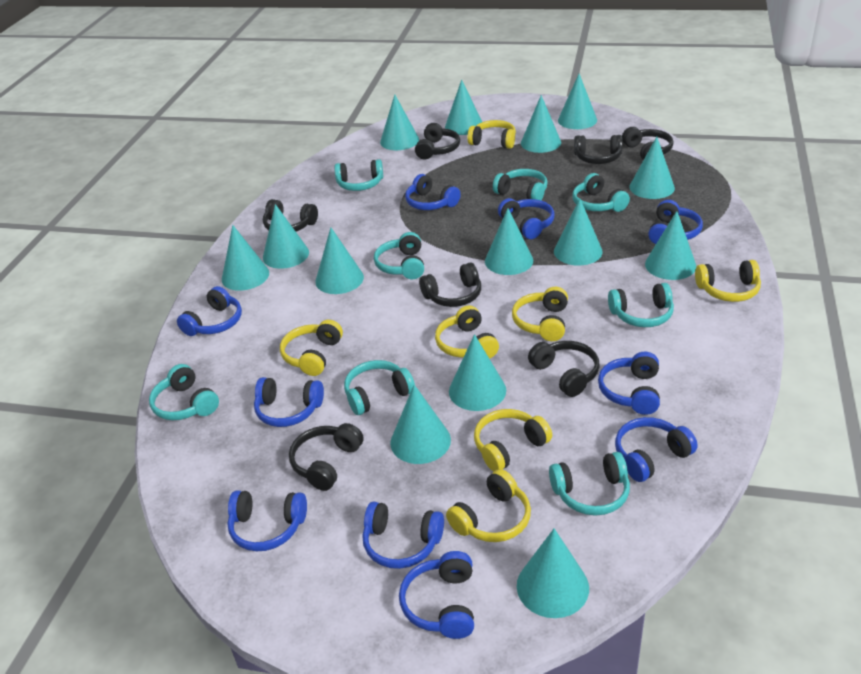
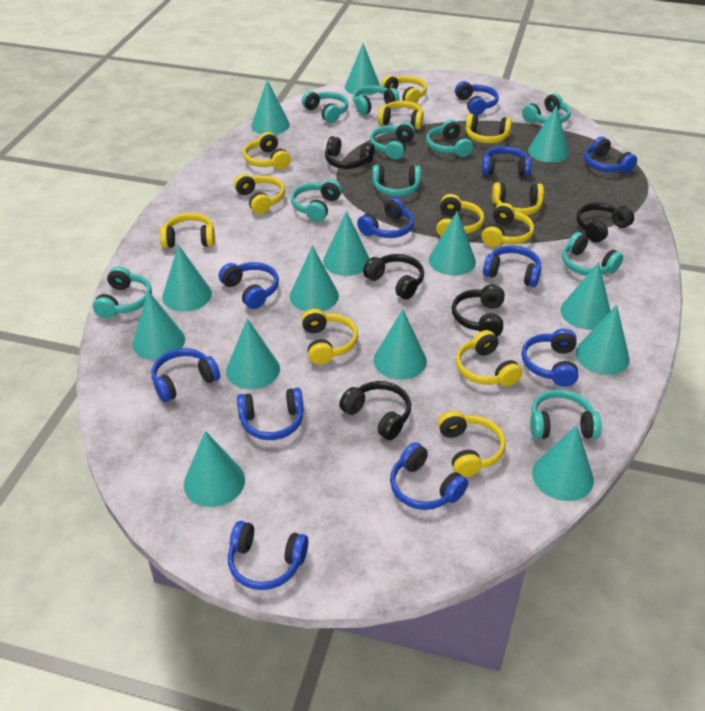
black headphones: 7 -> 5
blue headphones: 10 -> 11
turquoise headphones: 8 -> 10
yellow headphones: 7 -> 12

